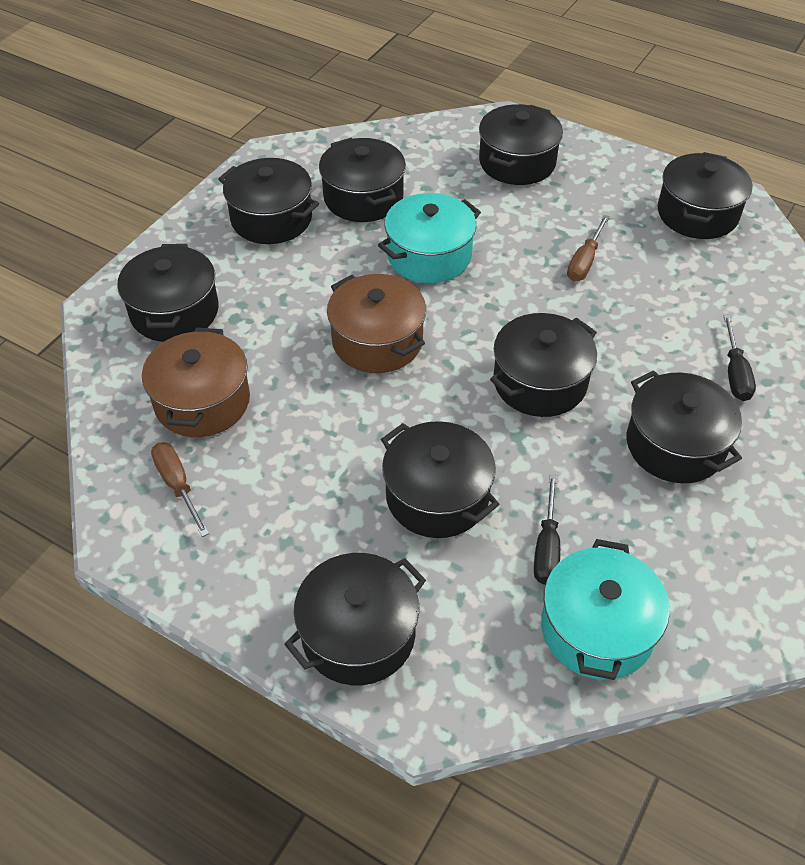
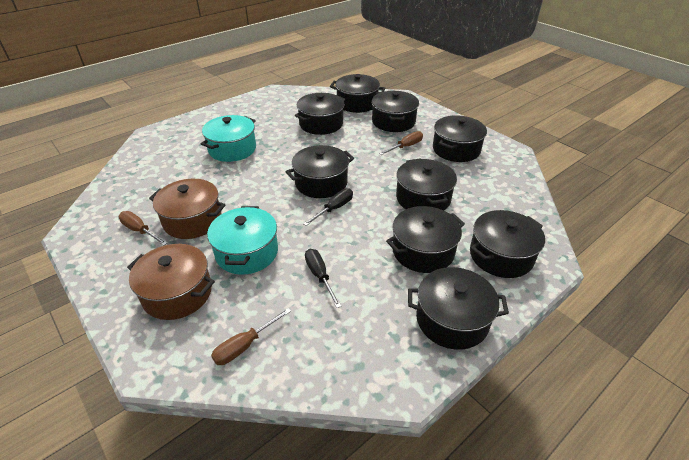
brown screwdriver: 2 -> 3

